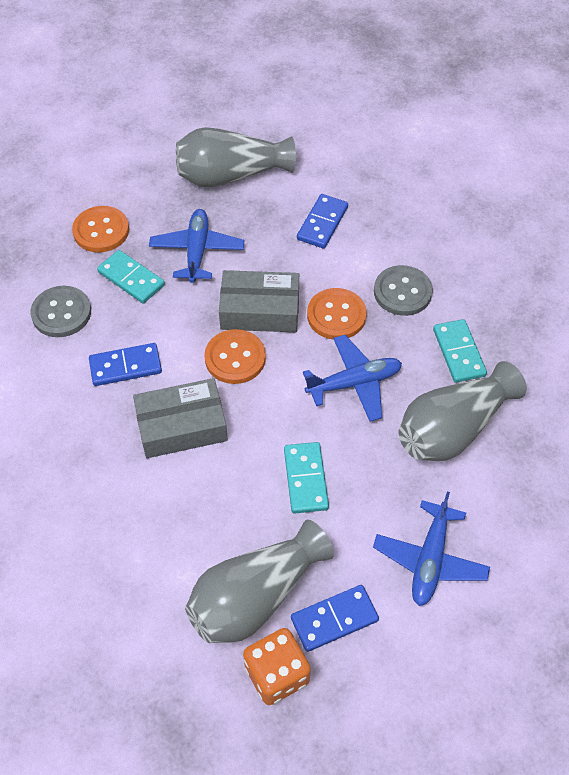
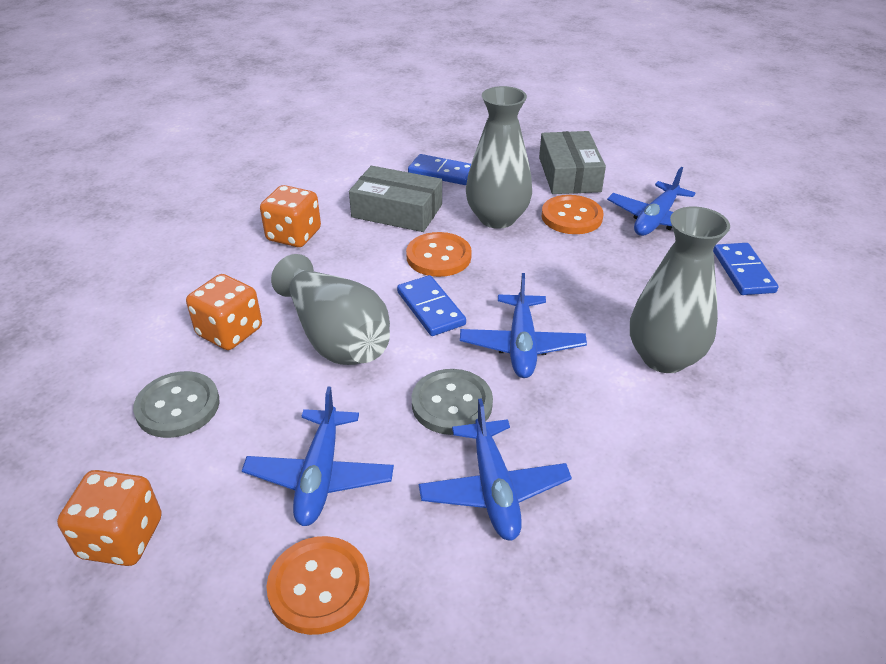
blue plane: 3 -> 4
orange dice: 1 -> 3
turquoise domino: 3 -> 0

